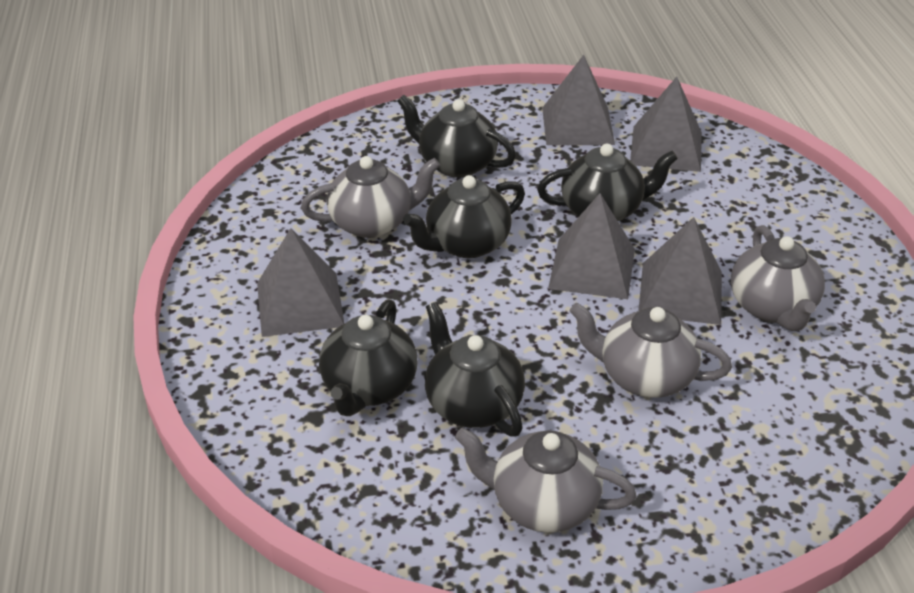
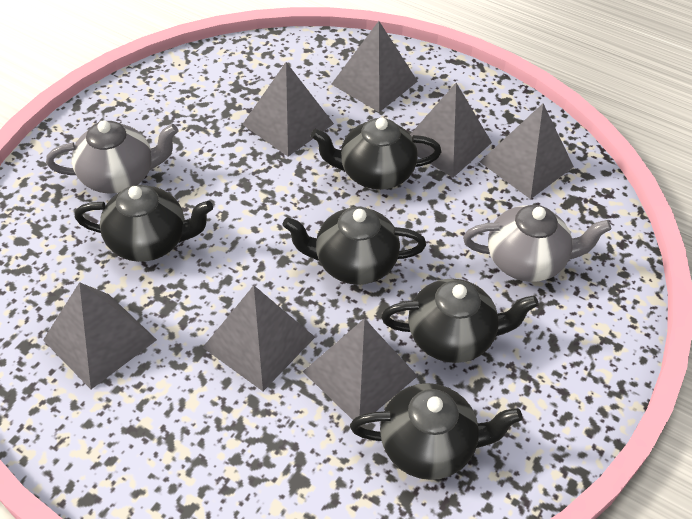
grey pyramid: 5 -> 7
grey teapot: 4 -> 2

